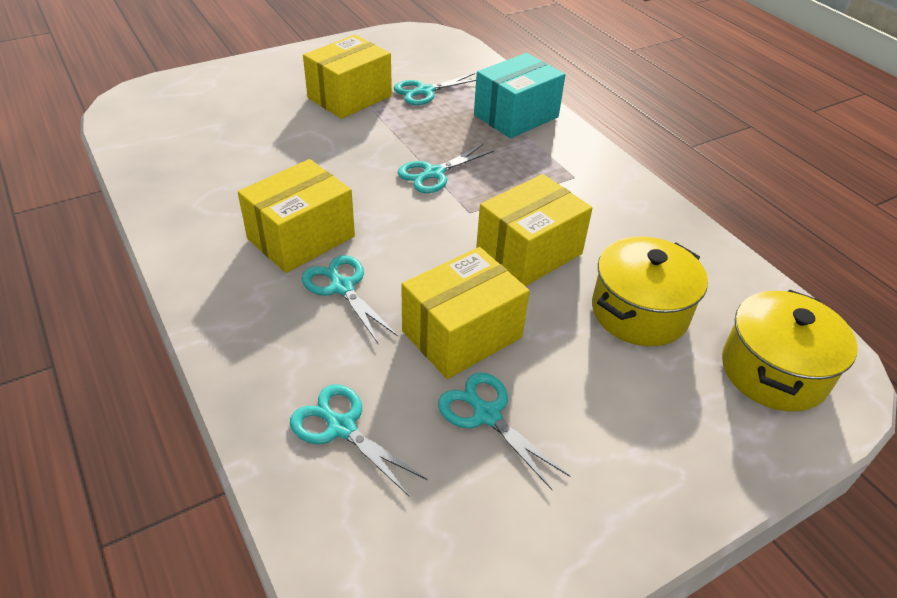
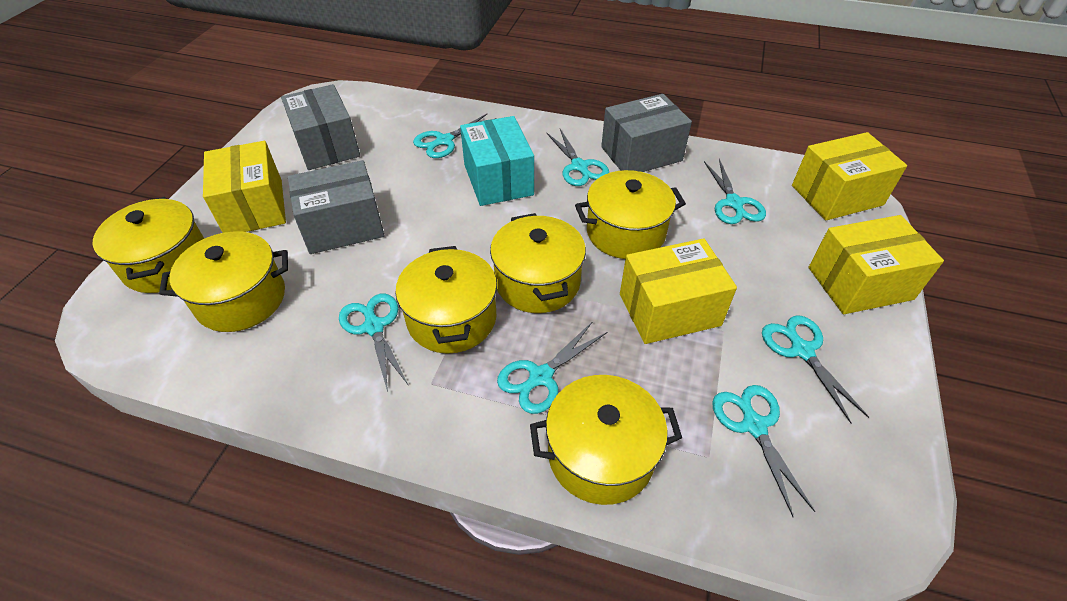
grey box: 0 -> 3
turquoise scissors: 5 -> 7
yellow pot: 2 -> 6

